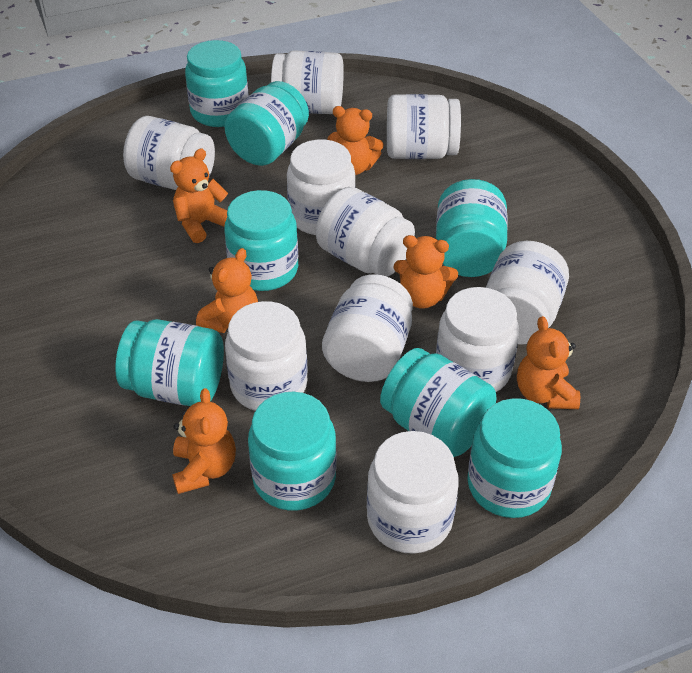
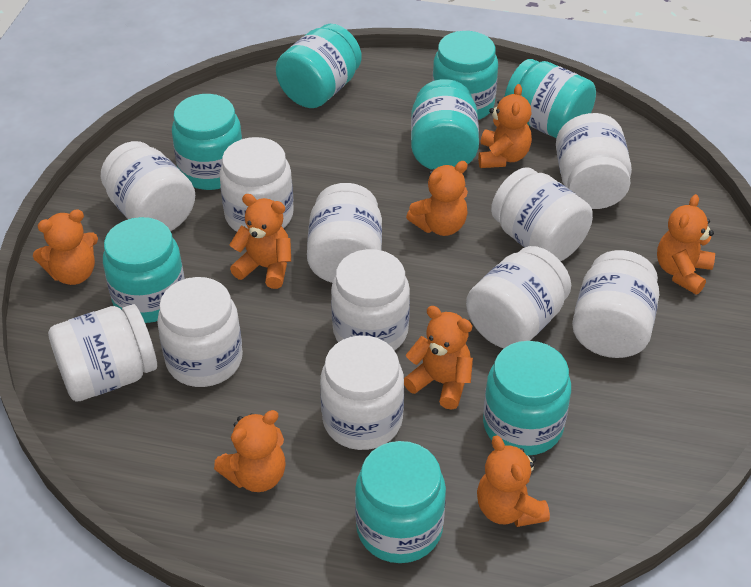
orange teddy bear: 6 -> 8
white jar: 10 -> 11

